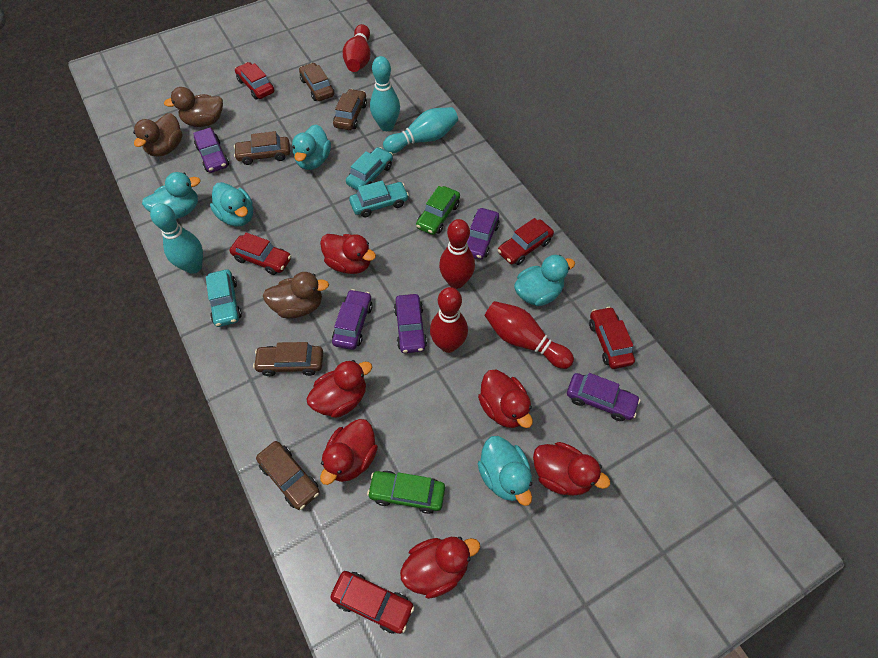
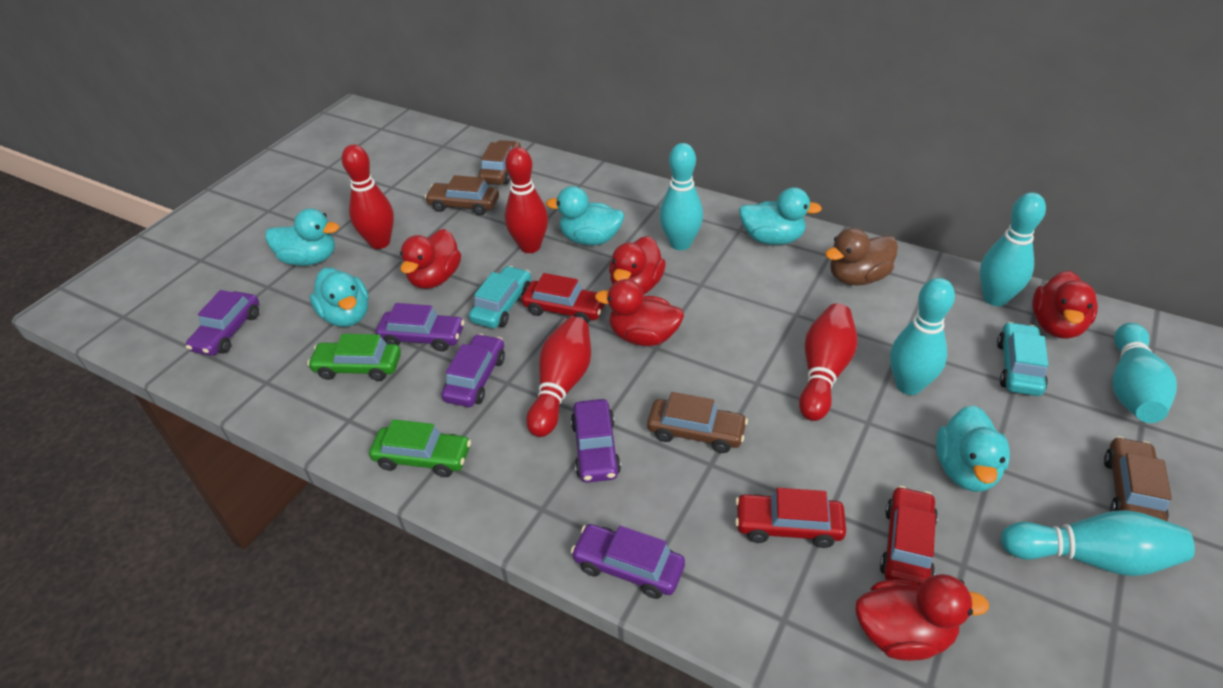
brown car: 5 -> 4
brown duck: 3 -> 1
red car: 5 -> 3
red duck: 6 -> 5
turquoise bowling pin: 3 -> 5
turquoise car: 3 -> 2

